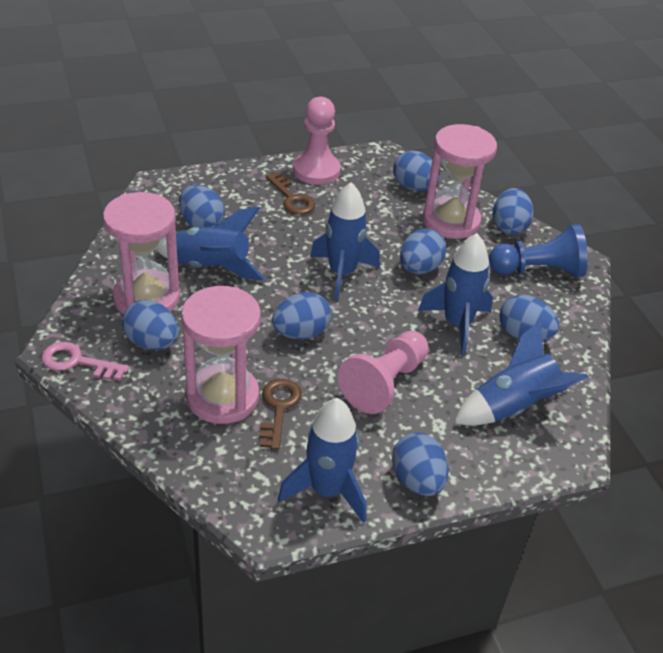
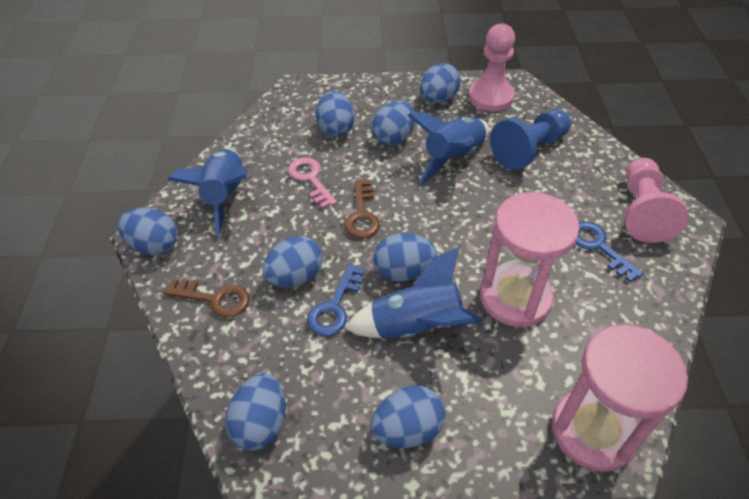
blue key: 0 -> 2
blue rocket: 5 -> 3
pink hourglass: 3 -> 2

